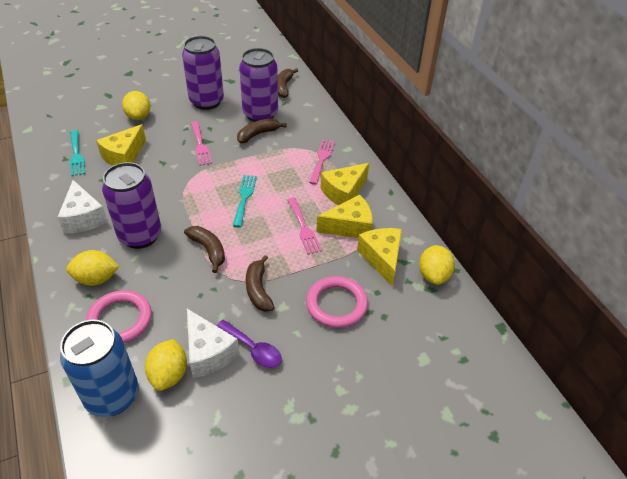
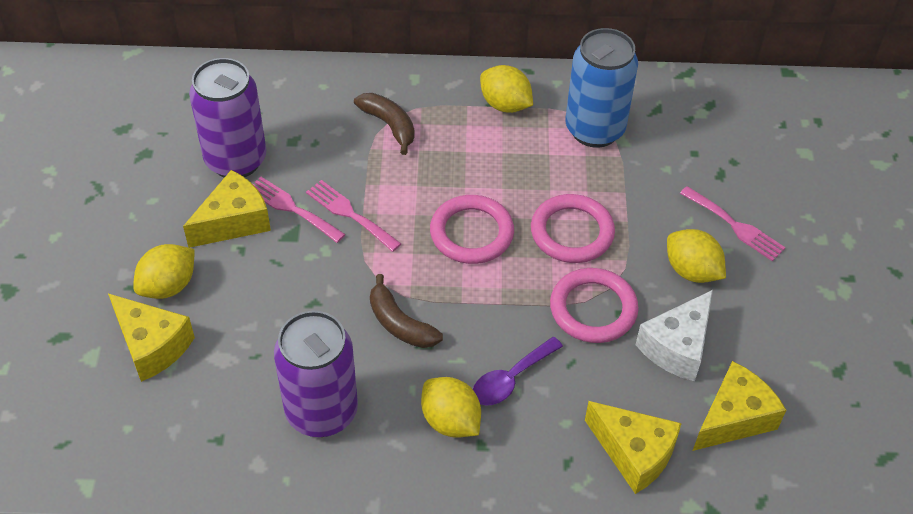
brown banana: 4 -> 2
pink ring: 2 -> 3
purple can: 3 -> 2
turquoise fork: 2 -> 0
white cheese: 2 -> 1

